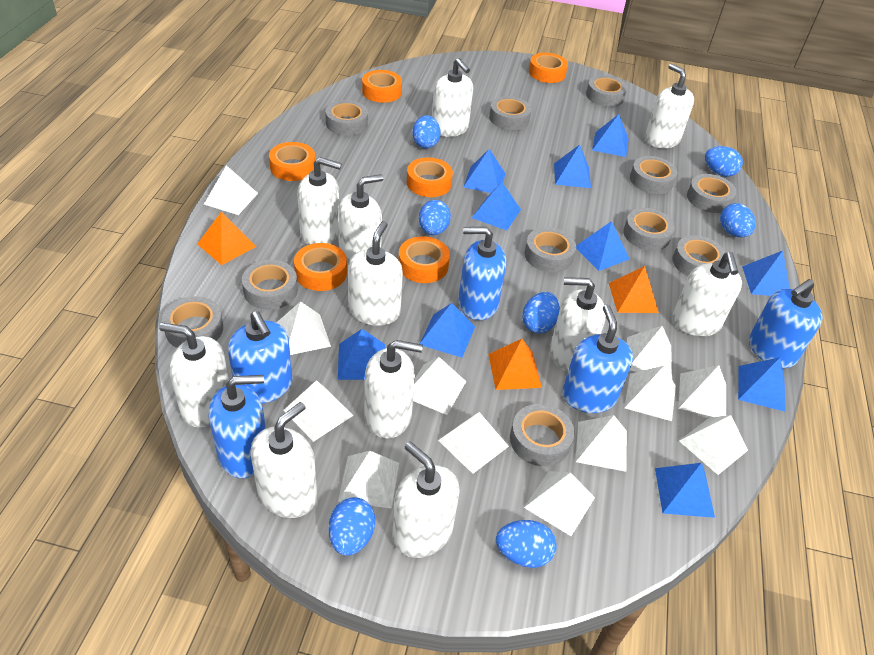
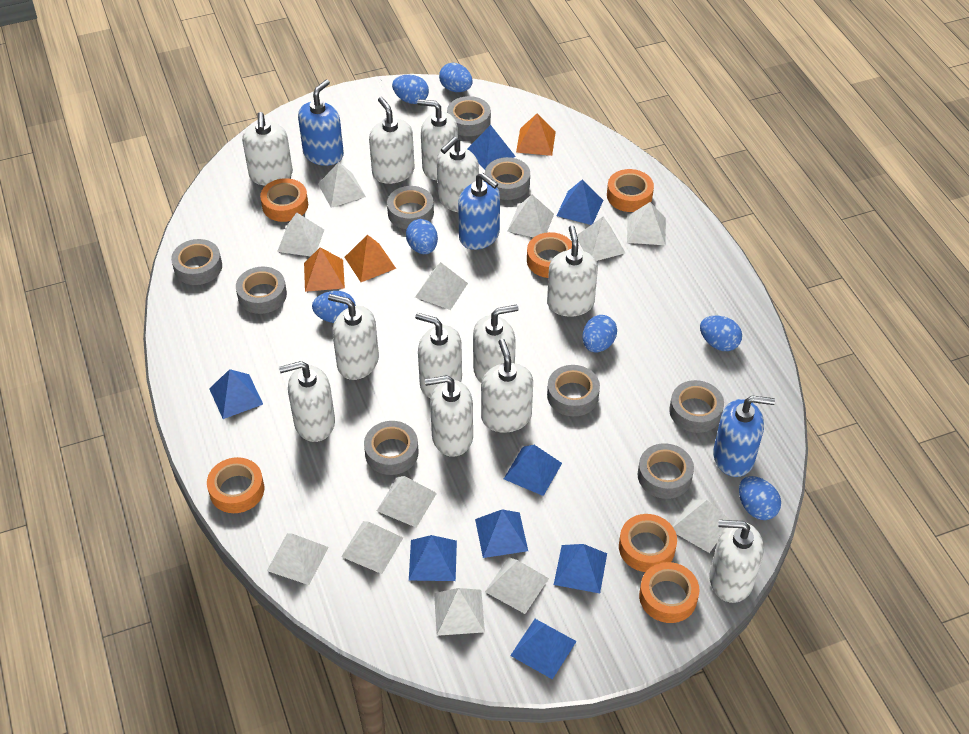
blue pyramid: 10 -> 8
blue soap dispenser: 5 -> 3
grey tape: 11 -> 9
white soap dispenser: 11 -> 12

